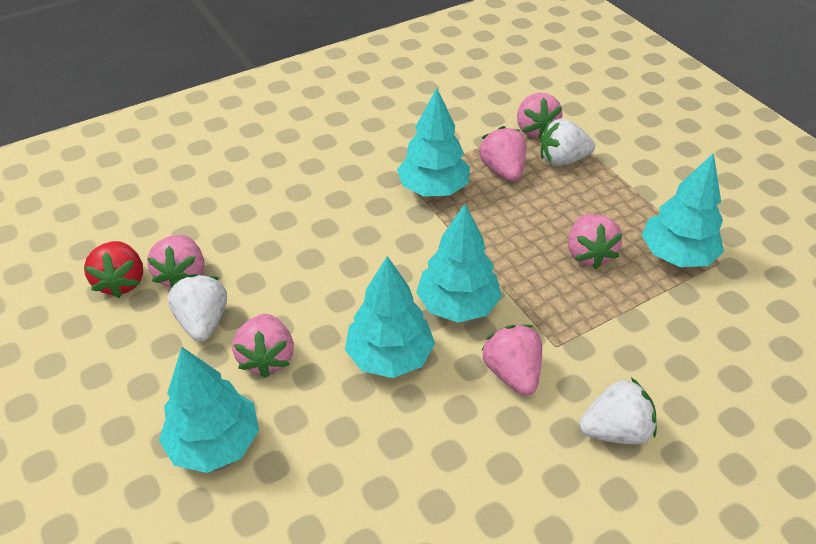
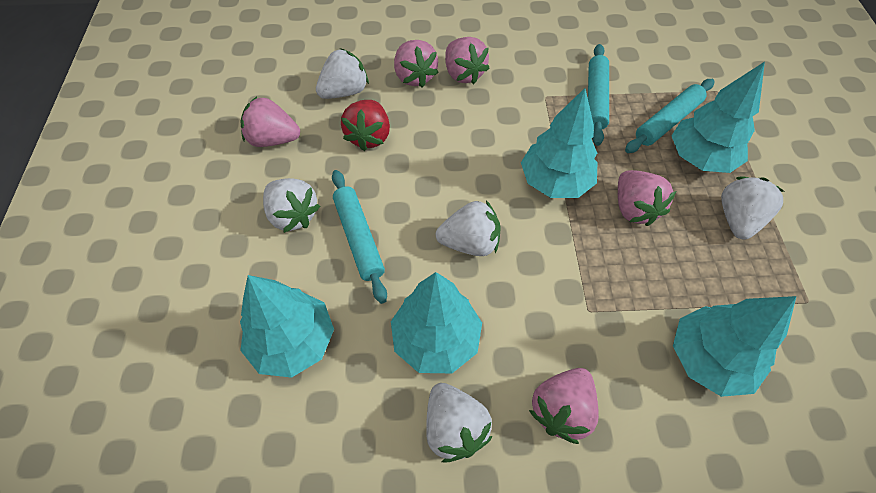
pink strawberry: 6 -> 5
turquoise rolling pin: 0 -> 3
white strawberry: 3 -> 5

